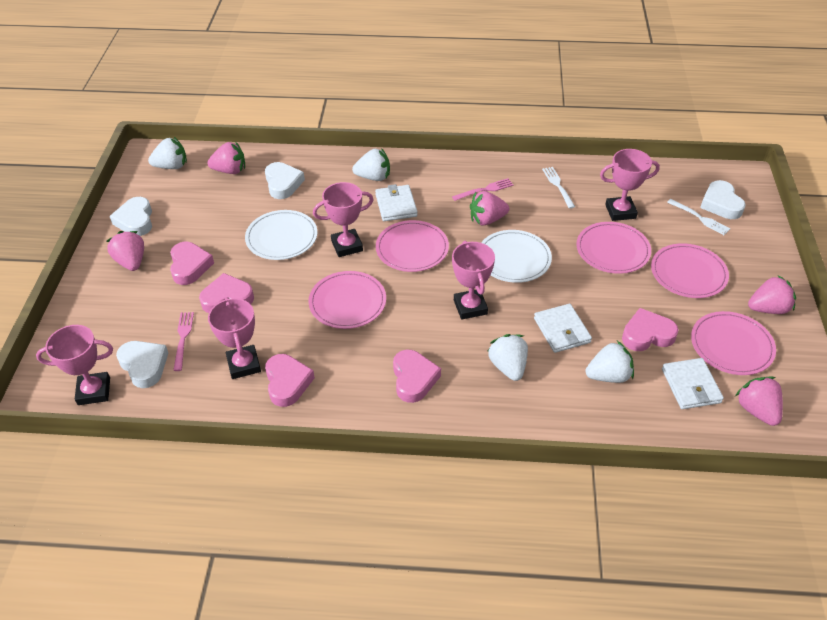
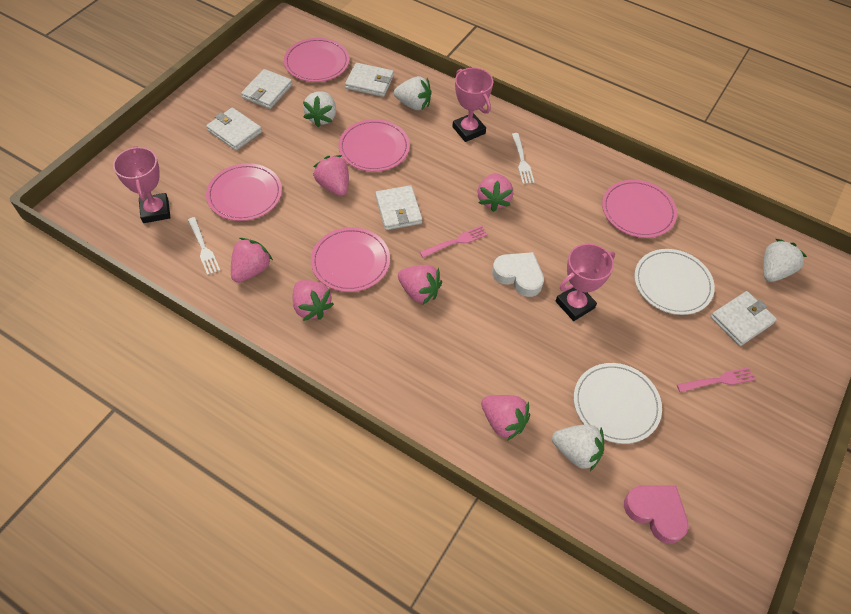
pink heart: 5 -> 1
pink strawberry: 5 -> 6
pink trophy: 5 -> 3
white heart: 4 -> 1
white wallet: 3 -> 5

